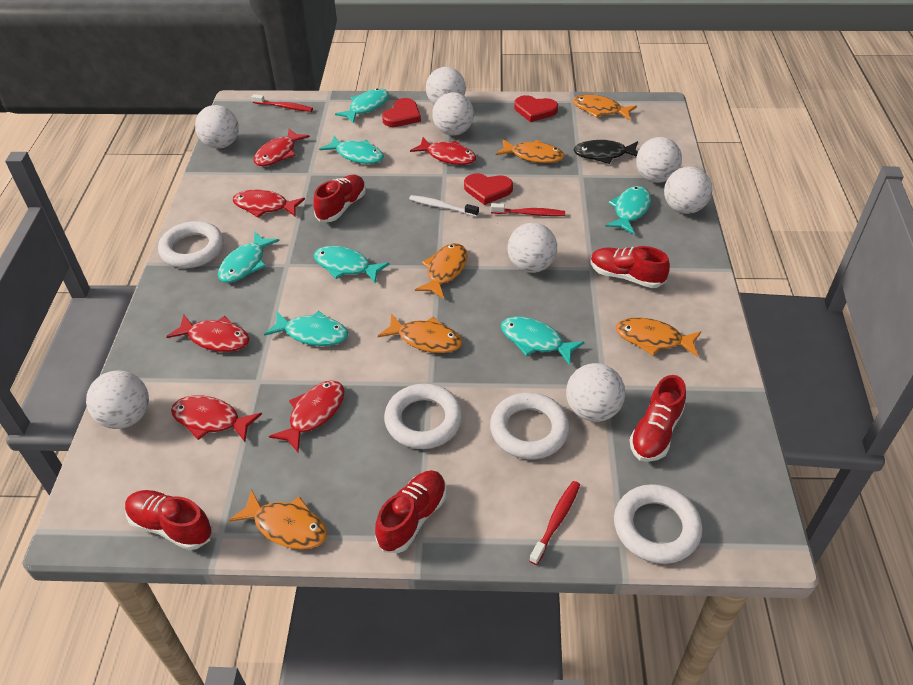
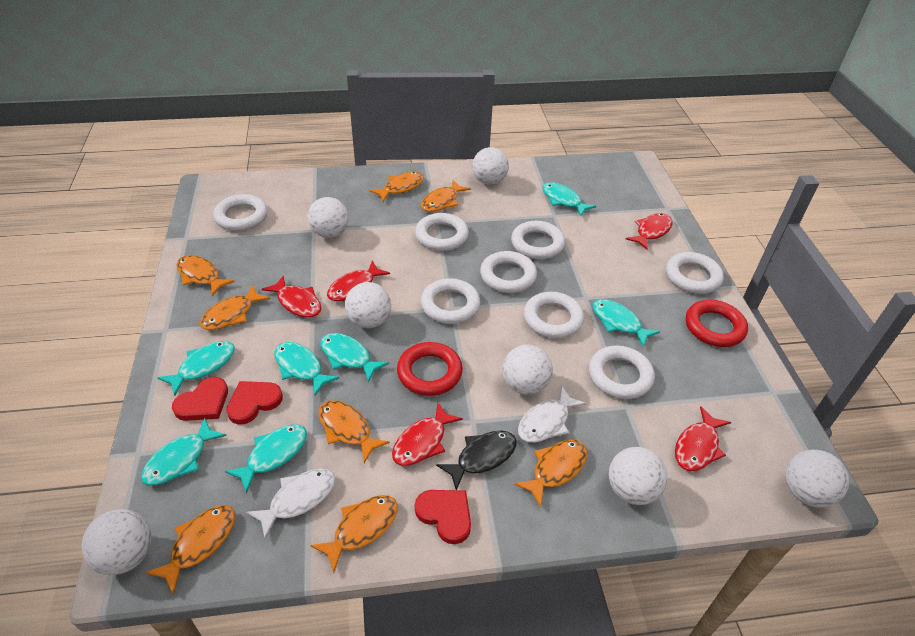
orange fish: 6 -> 8
red fish: 6 -> 5
red ring: 0 -> 2
red shoe: 5 -> 0
red toothbrush: 3 -> 0
white ball: 8 -> 7
white fish: 0 -> 2
white ring: 4 -> 8
white toothbrush: 1 -> 0

